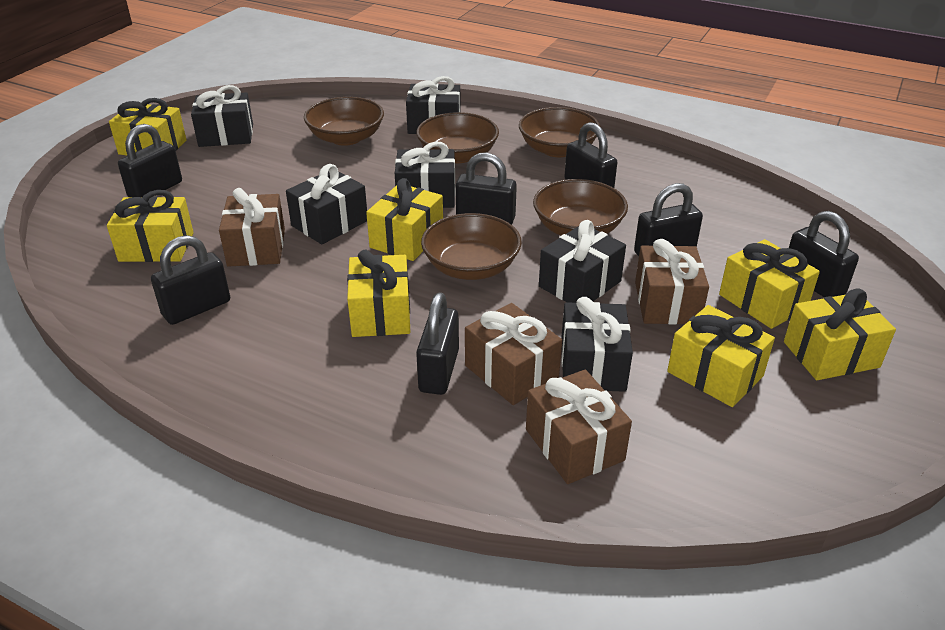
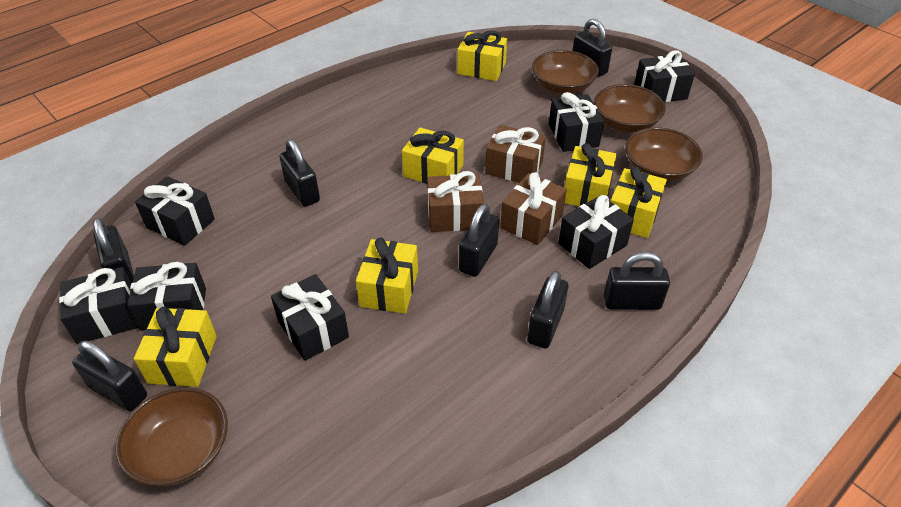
black gift: 6 -> 7
brown bowl: 5 -> 4
brown gift: 4 -> 3
yellow gift: 7 -> 6

